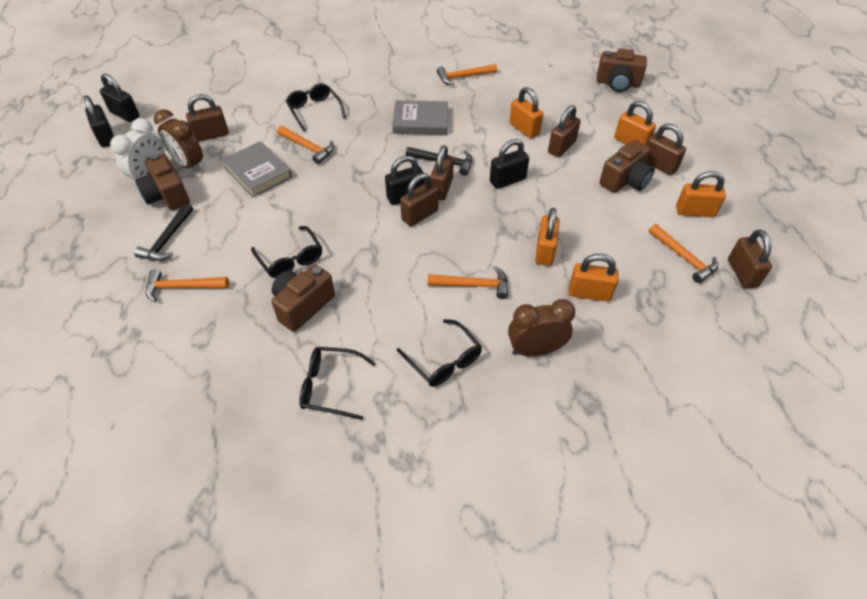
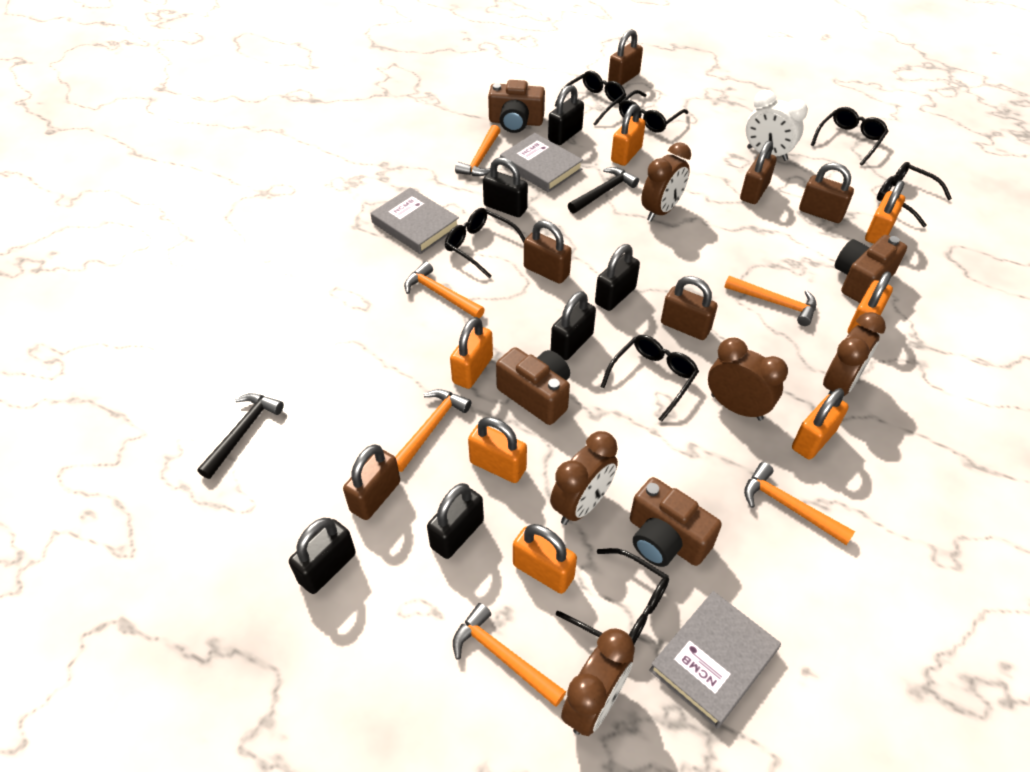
black glasses: 4 -> 7
black padlock: 4 -> 6
brown clock: 2 -> 5
grey book: 2 -> 3
orange hammer: 5 -> 6
orange padlock: 5 -> 7

